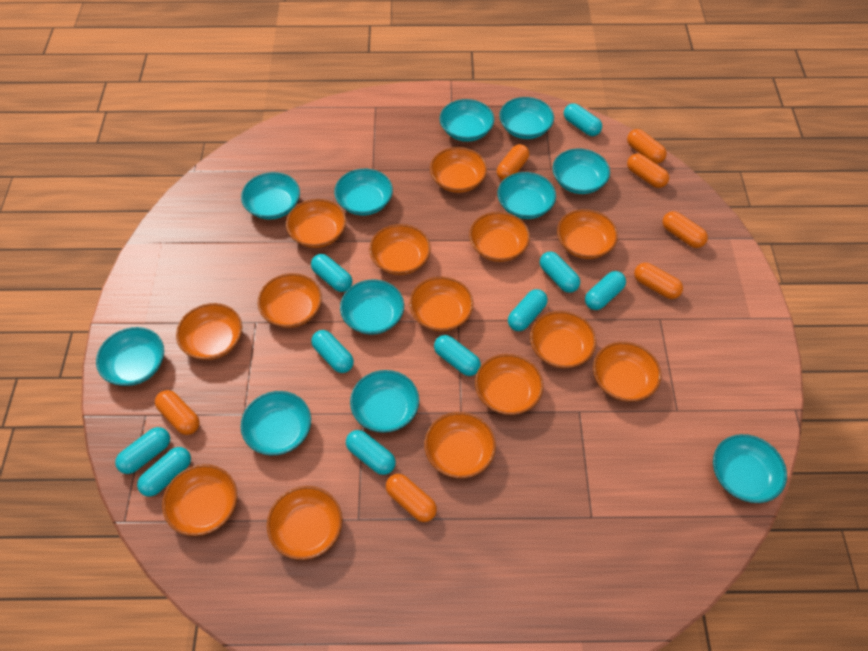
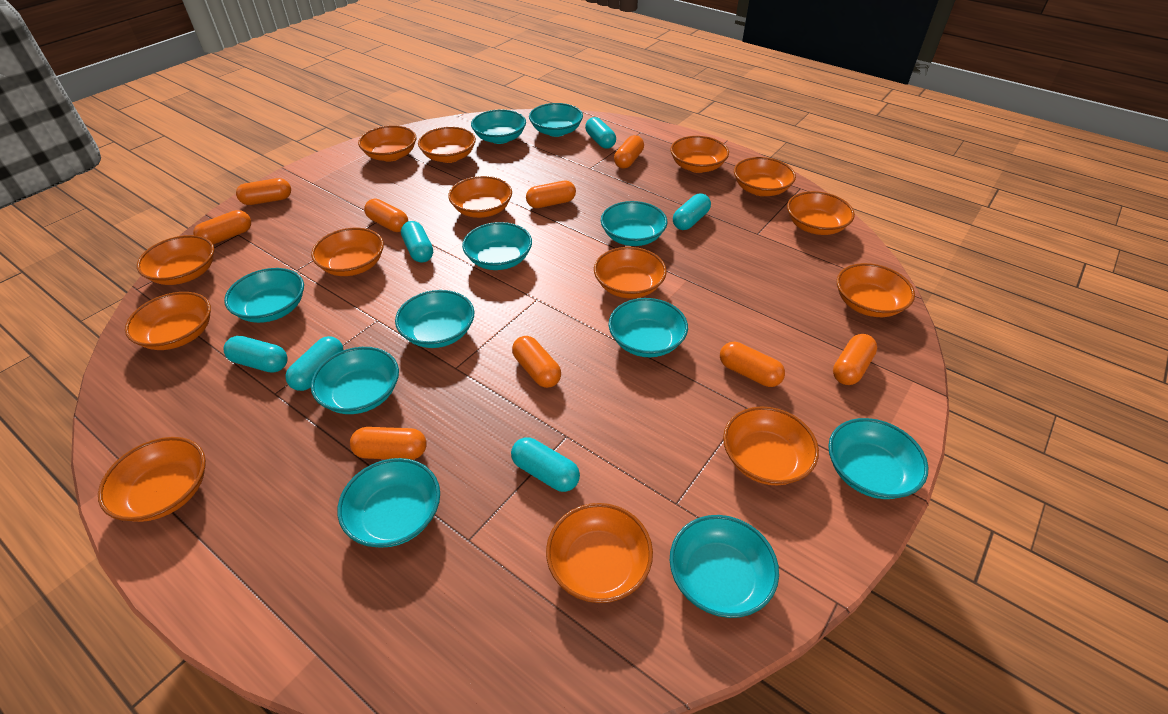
orange capsule: 7 -> 9
turquoise capsule: 10 -> 6

